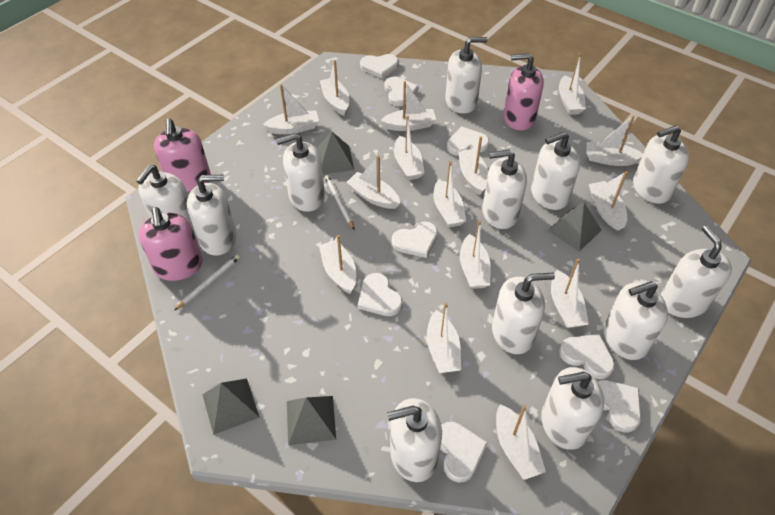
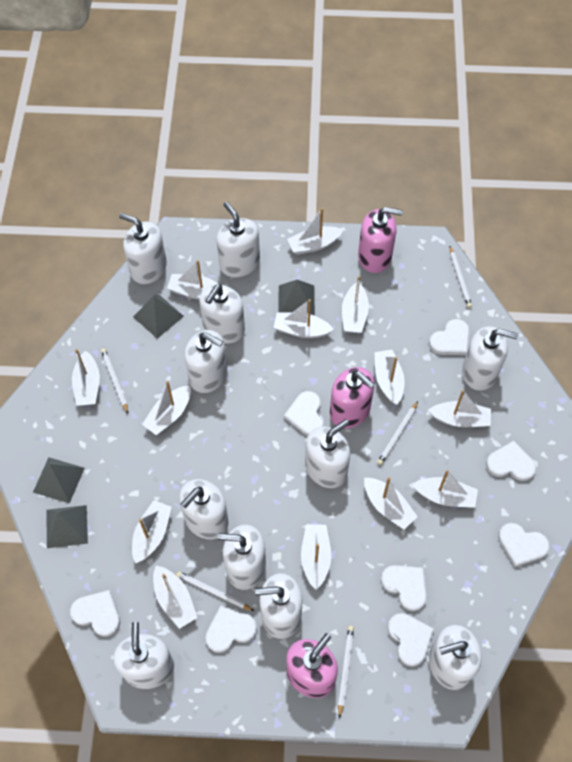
white boat: 15 -> 13
white pencil: 2 -> 5
white soap dispenser: 12 -> 11

